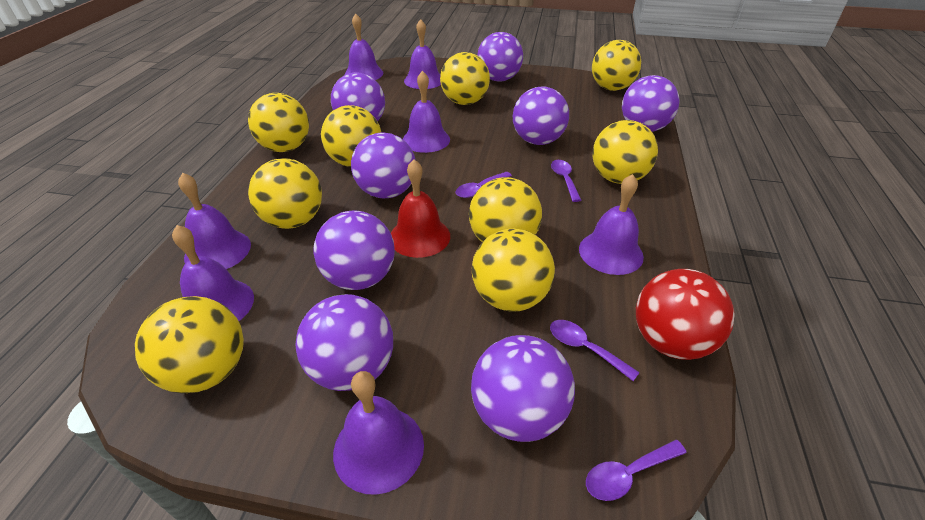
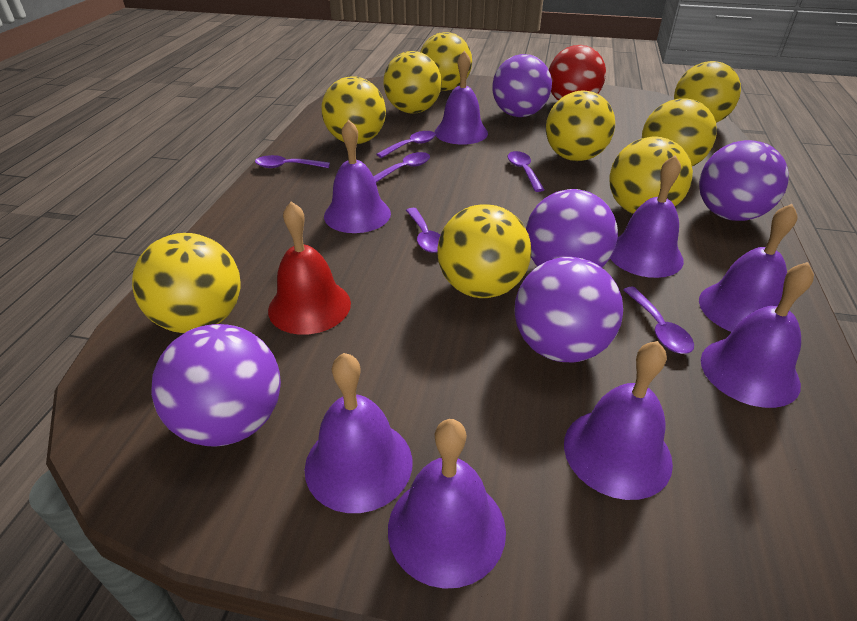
purple ball: 8 -> 5
purple bell: 7 -> 8
purple spoon: 4 -> 6

